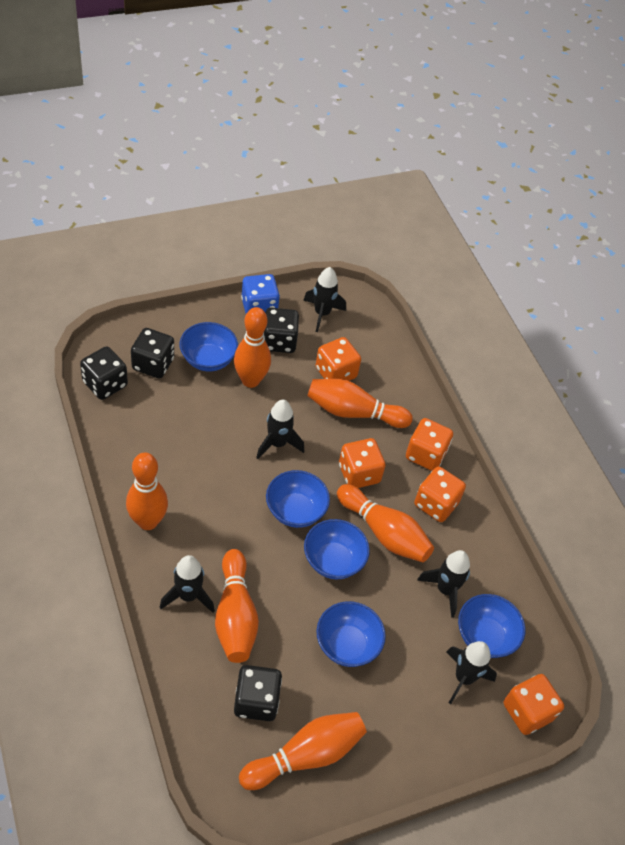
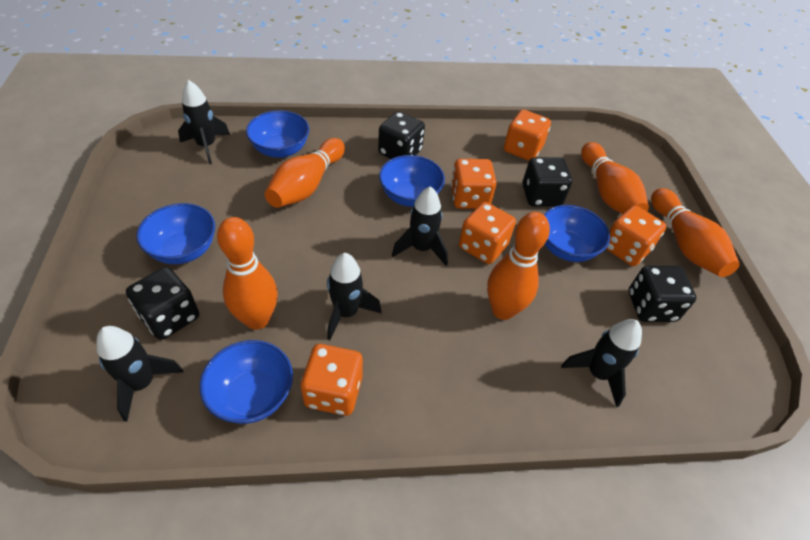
blue dice: 1 -> 0
orange bowling pin: 6 -> 5

